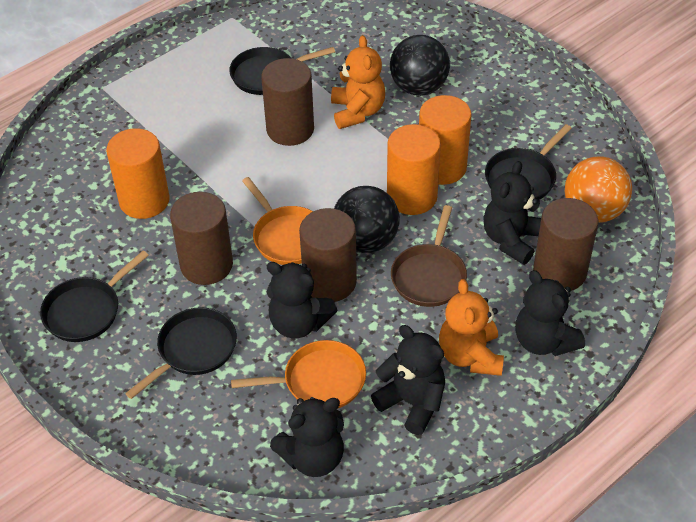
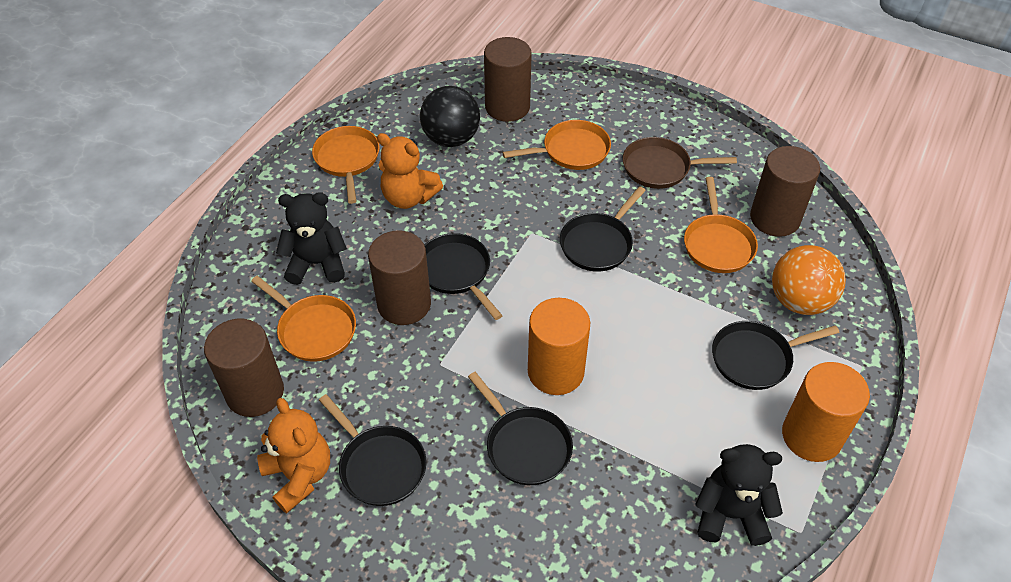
black ball: 2 -> 1
black pan: 4 -> 5
black teddy bear: 5 -> 2
orange cylinder: 3 -> 2
orange pan: 2 -> 4

